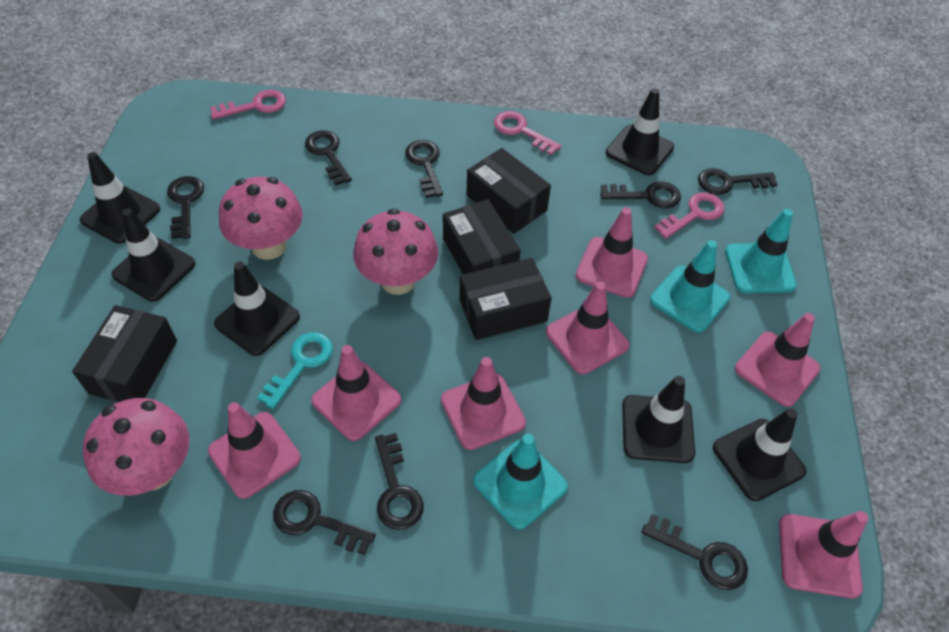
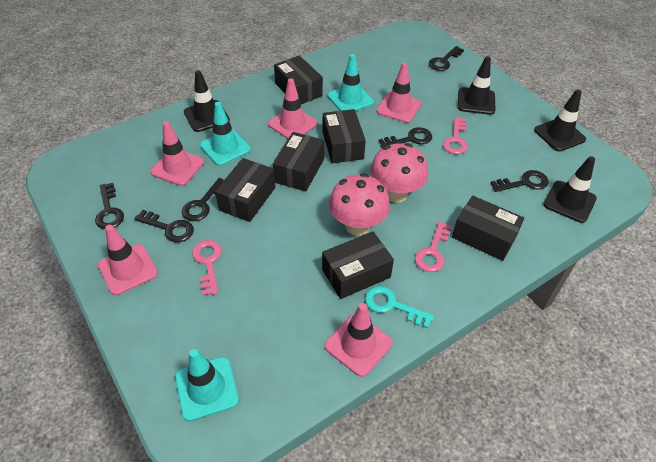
black box: 4 -> 6
black key: 8 -> 6
black traffic cone: 6 -> 4
pink mushroom: 3 -> 2
pink traffic cone: 7 -> 5

